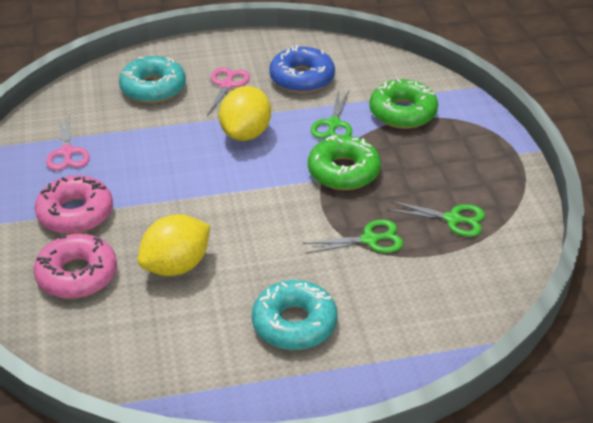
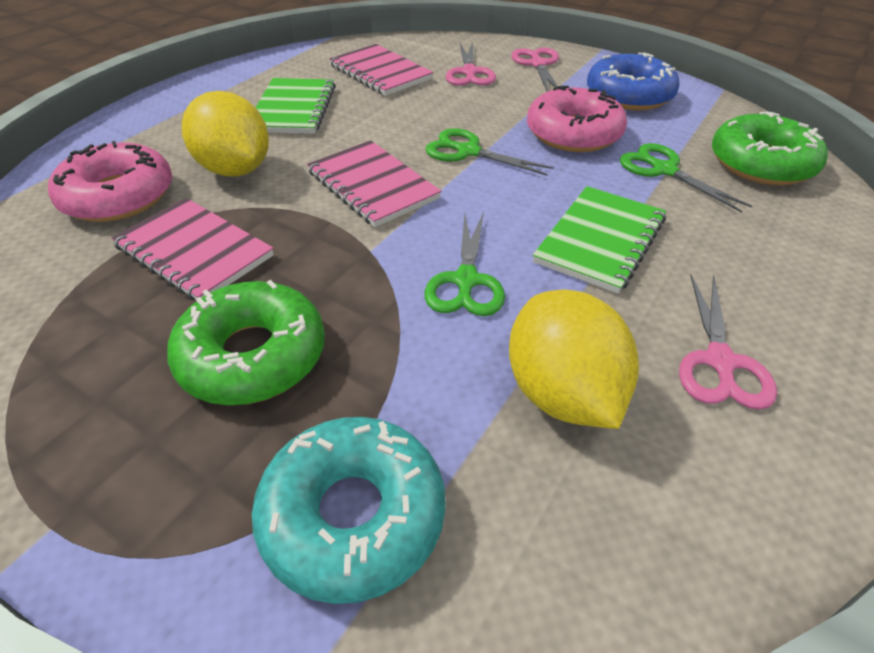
green notebook: 0 -> 2
pink notebook: 0 -> 3
pink scissors: 2 -> 3
turquoise donut: 2 -> 1

